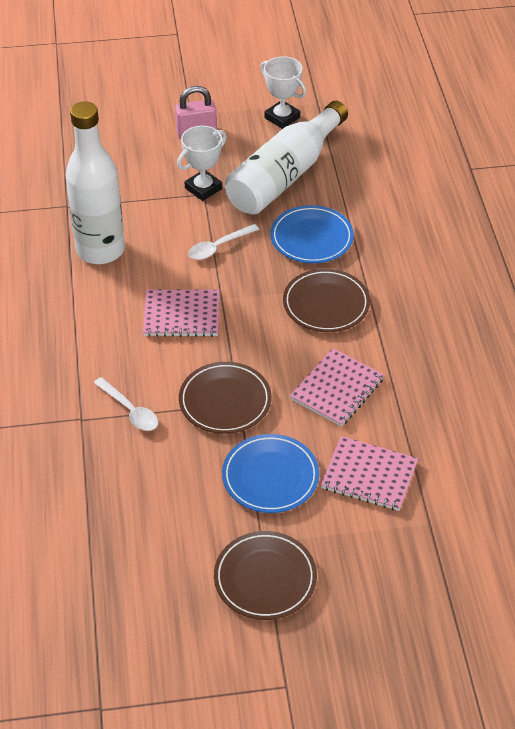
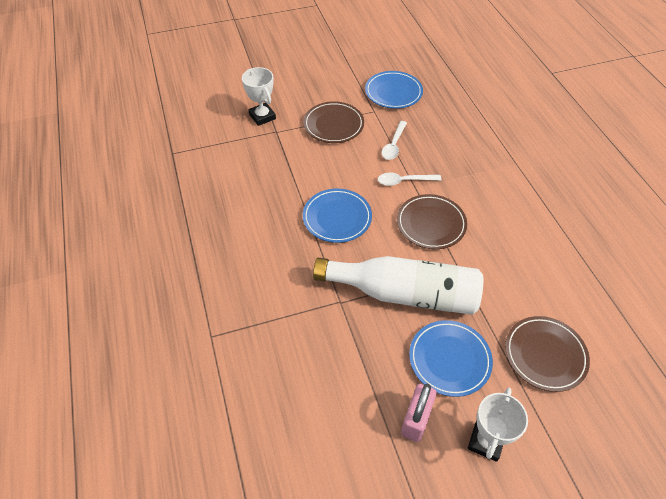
blue plate: 2 -> 3
pink notebook: 3 -> 0
white bottle: 2 -> 1

